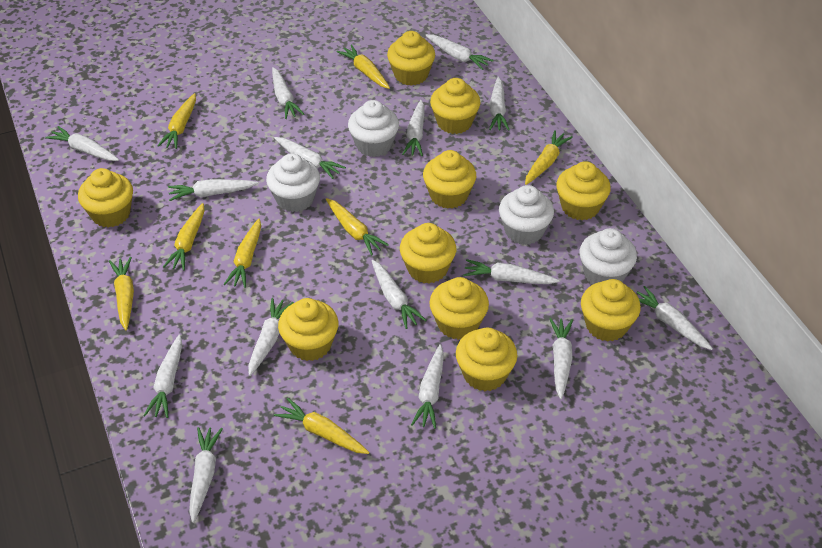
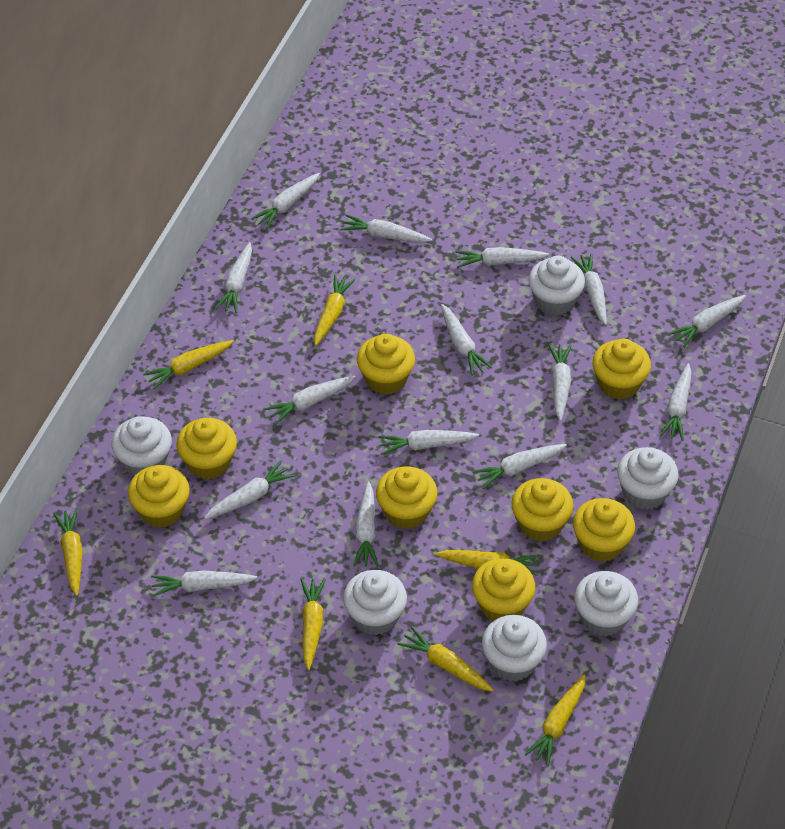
white cupcake: 4 -> 6
yellow carrot: 8 -> 7
yellow cupcake: 10 -> 8

